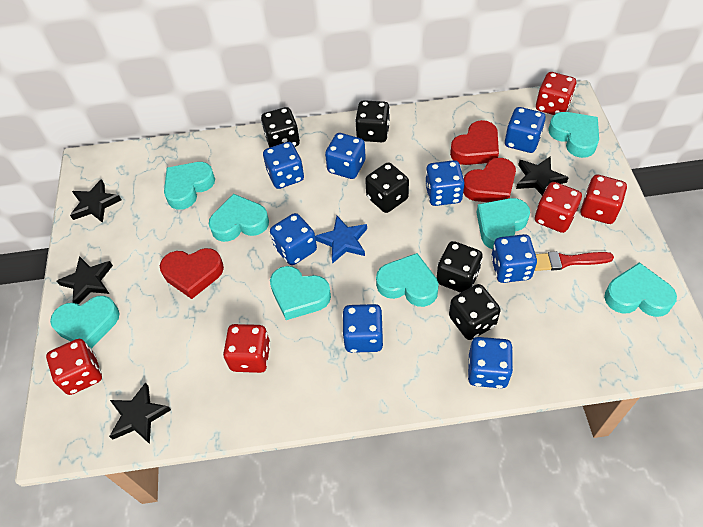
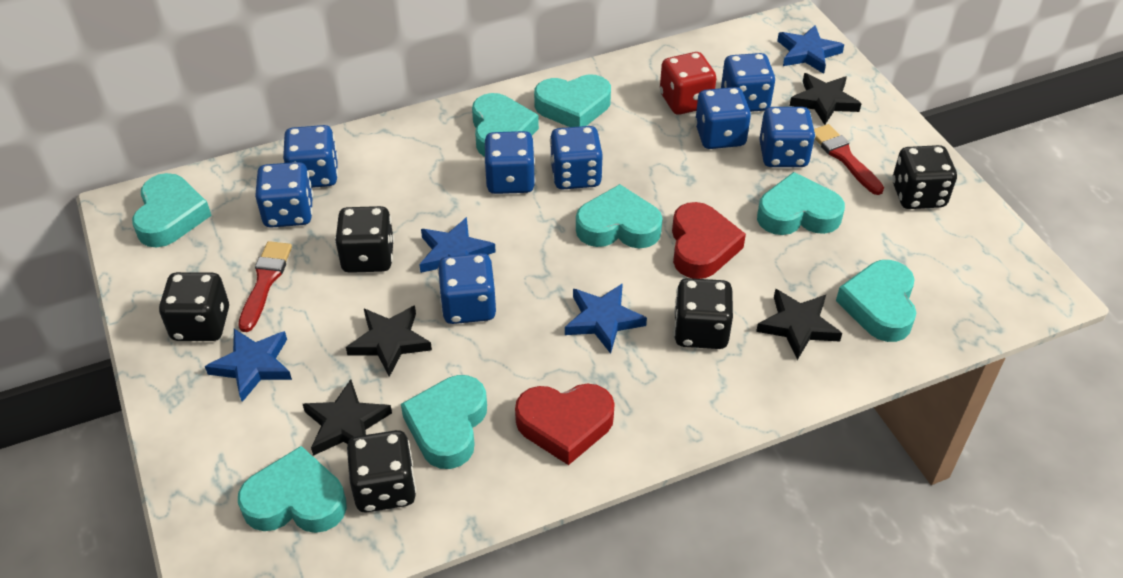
blue star: 1 -> 4
red brush: 1 -> 2
red dice: 5 -> 1
red heart: 3 -> 2

